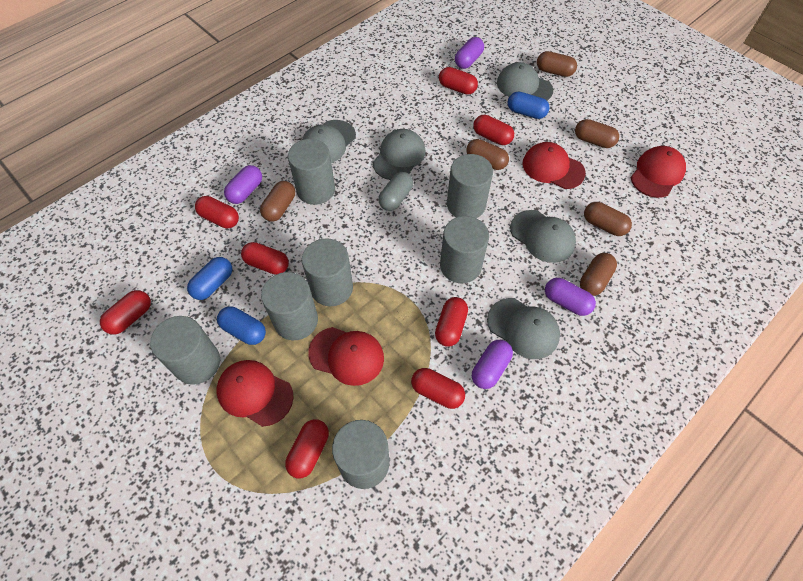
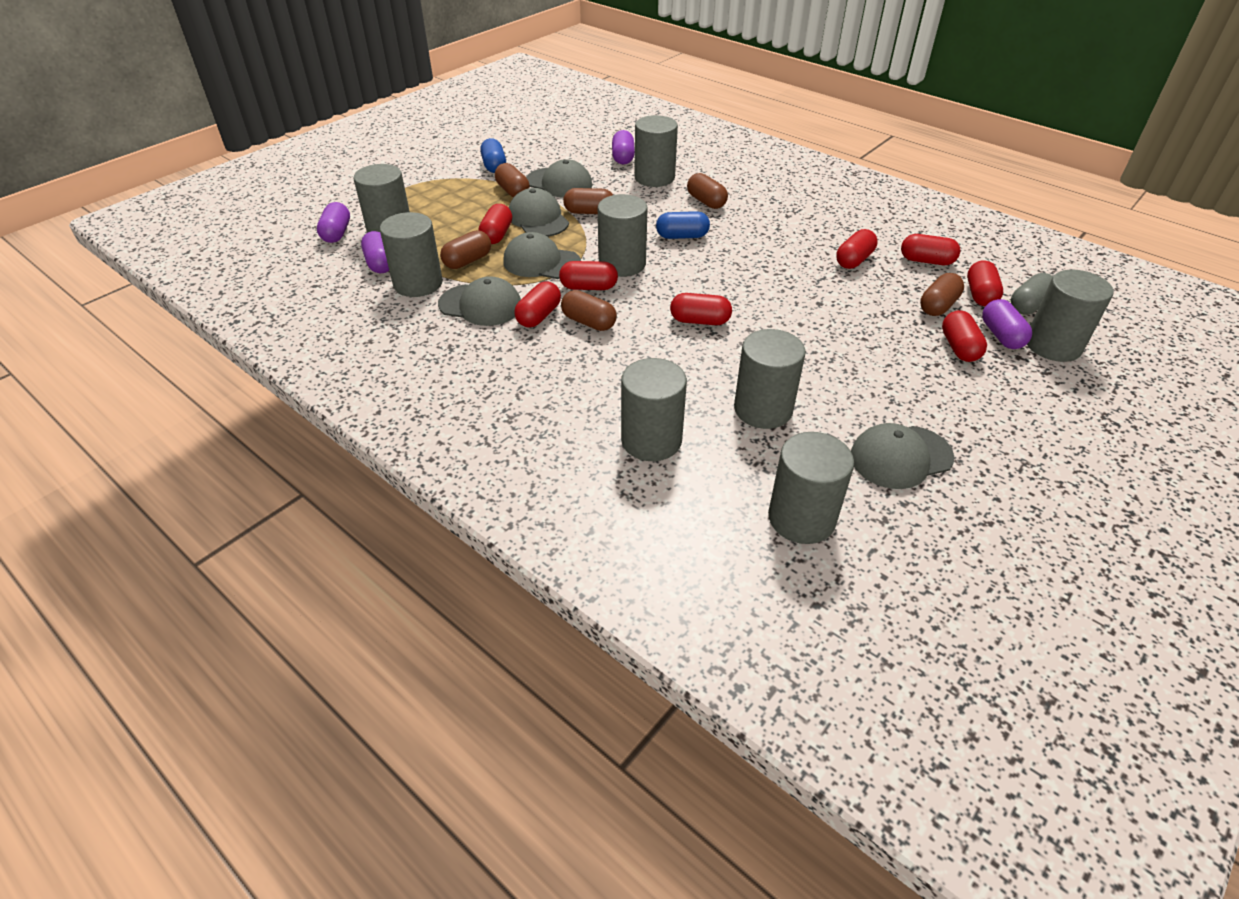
blue capsule: 3 -> 2
grey cylinder: 7 -> 8
red cap: 4 -> 0

